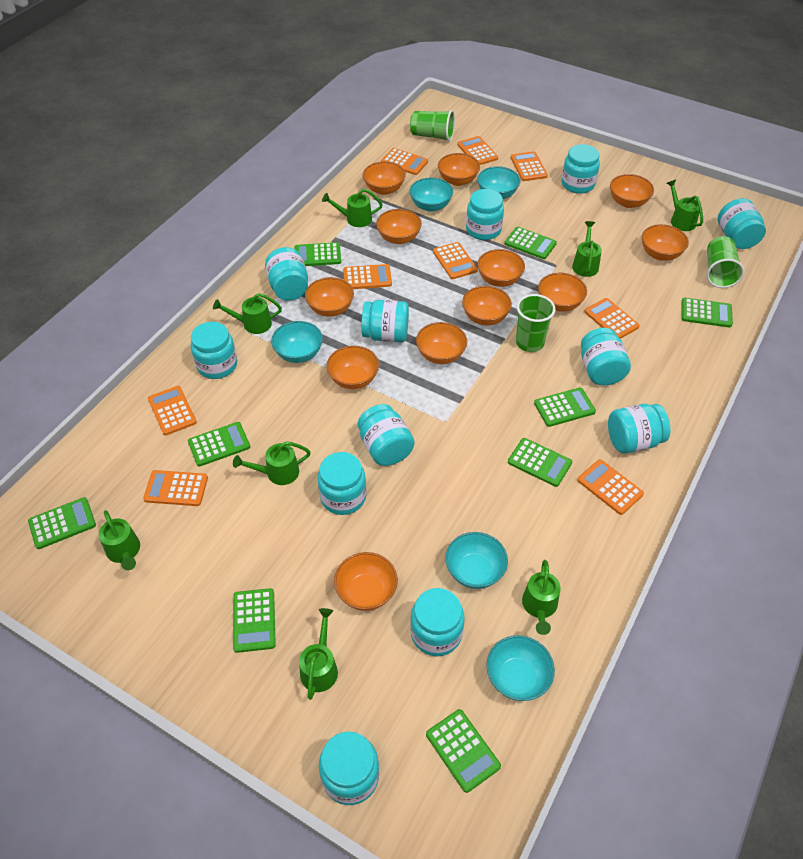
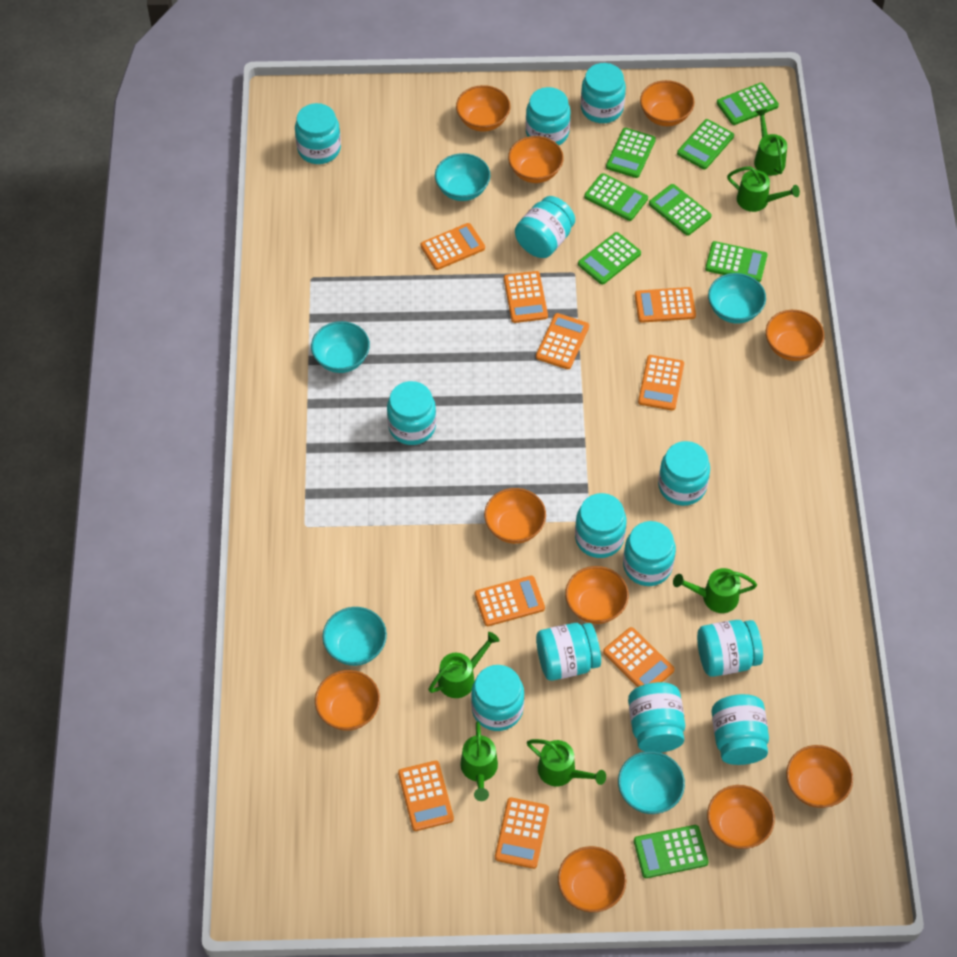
green calculator: 9 -> 8
green cup: 3 -> 0
green watering can: 8 -> 6
orange bowl: 12 -> 10
turquoise jar: 12 -> 13

